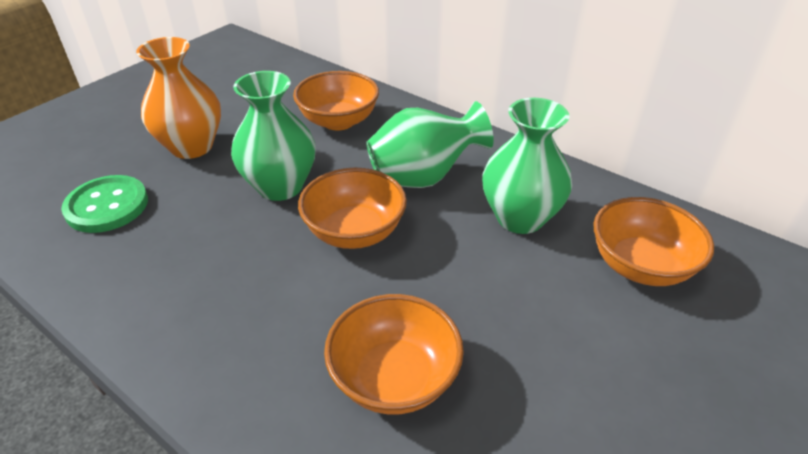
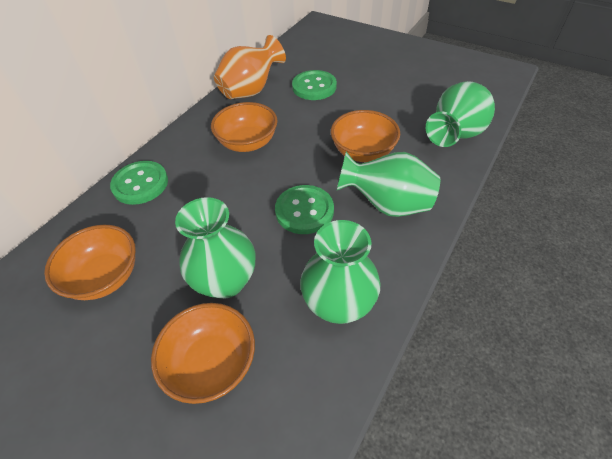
green button: 1 -> 3
green vase: 3 -> 4

